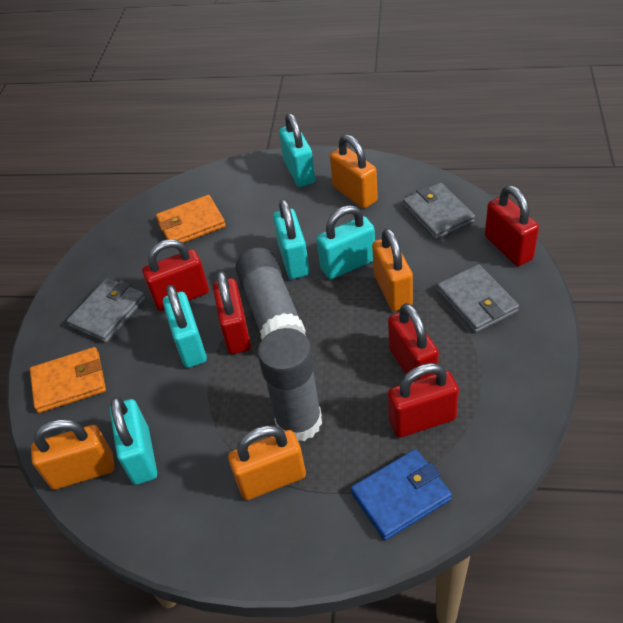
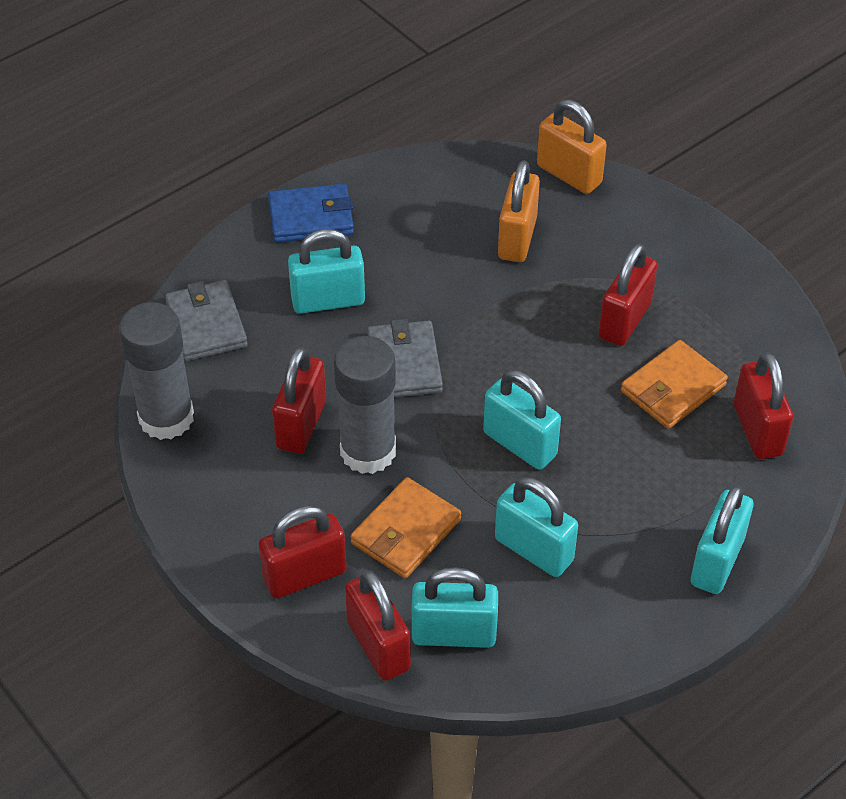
grey wallet: 3 -> 2
orange padlock: 4 -> 2

